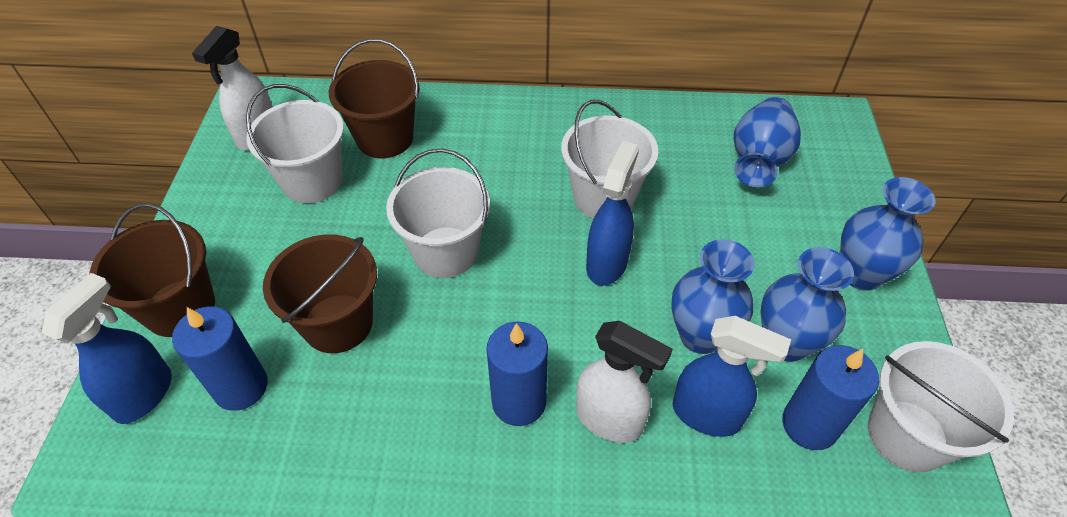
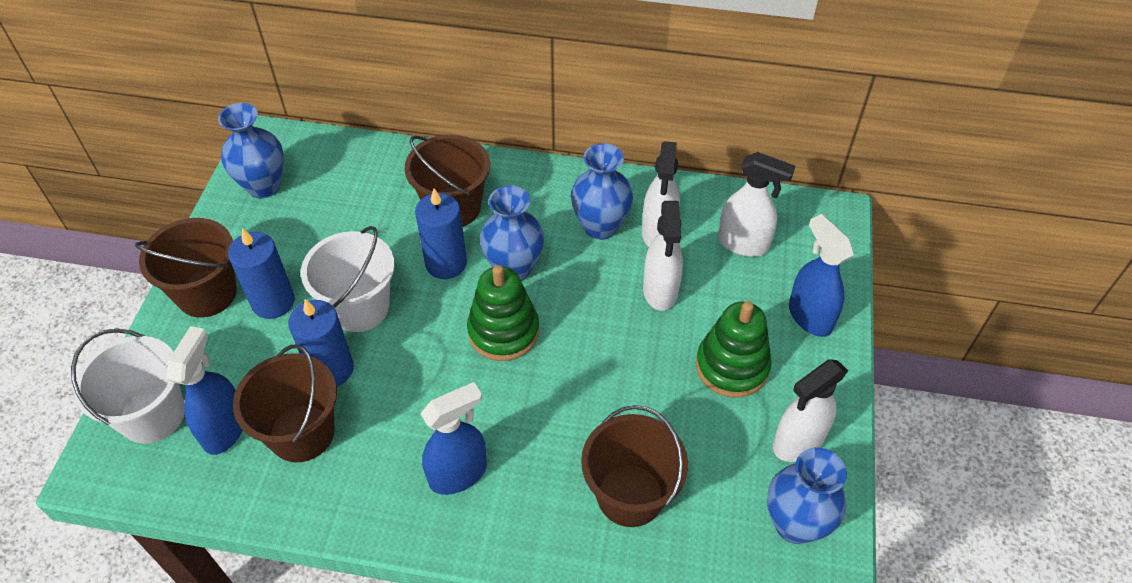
brown bucket: 3 -> 4
green stacking toy: 0 -> 2
white bucket: 4 -> 2
white spray bottle: 2 -> 4

